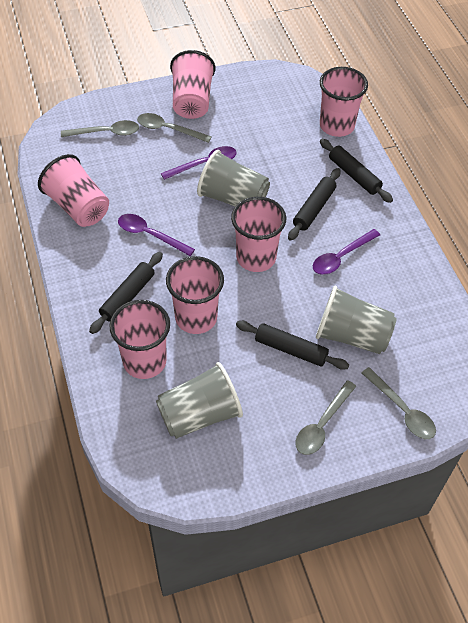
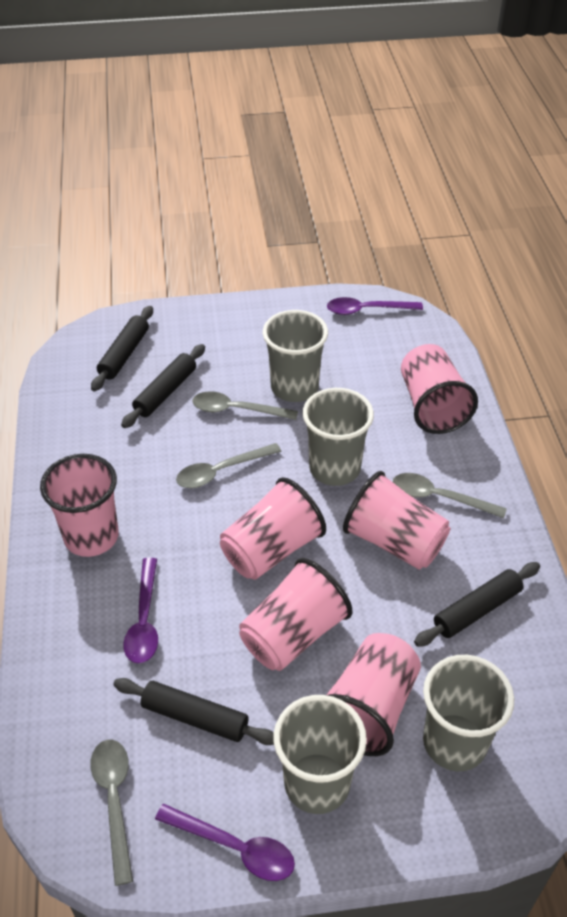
grey cup: 3 -> 4

